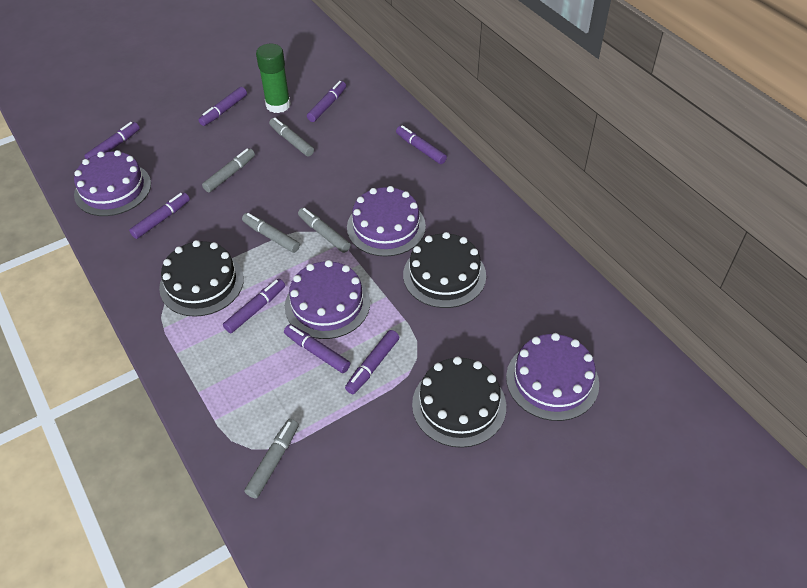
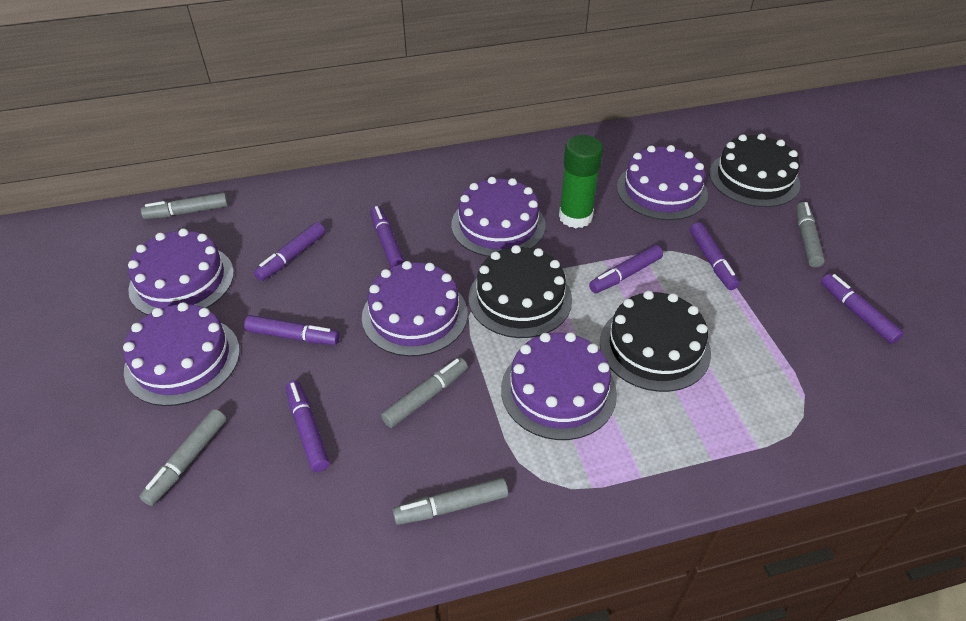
purple cake: 4 -> 6
purple marker: 8 -> 7

